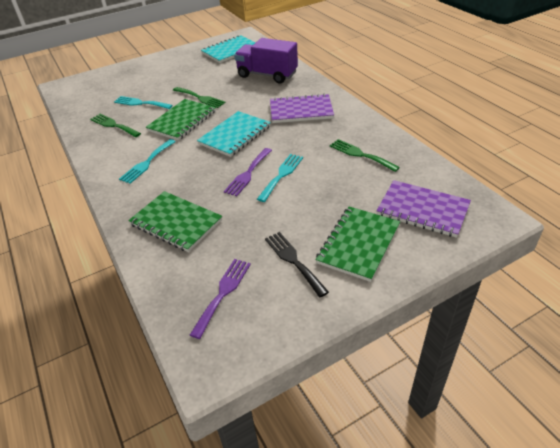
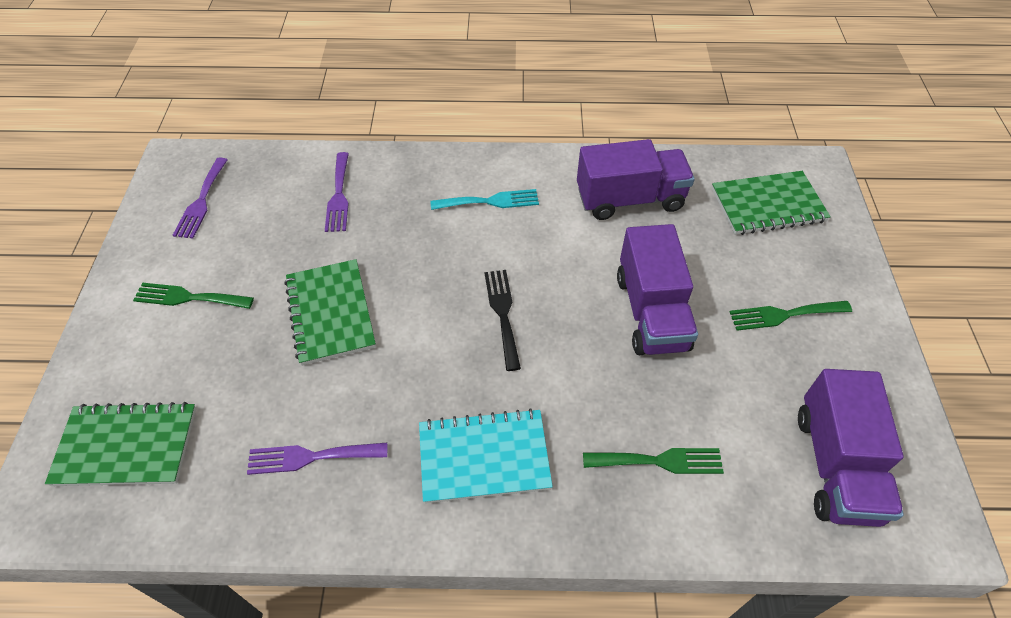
purple fork: 2 -> 3
purple notebook: 2 -> 0
purple truck: 1 -> 3
turquoise fork: 3 -> 1
turquoise notebook: 2 -> 1

